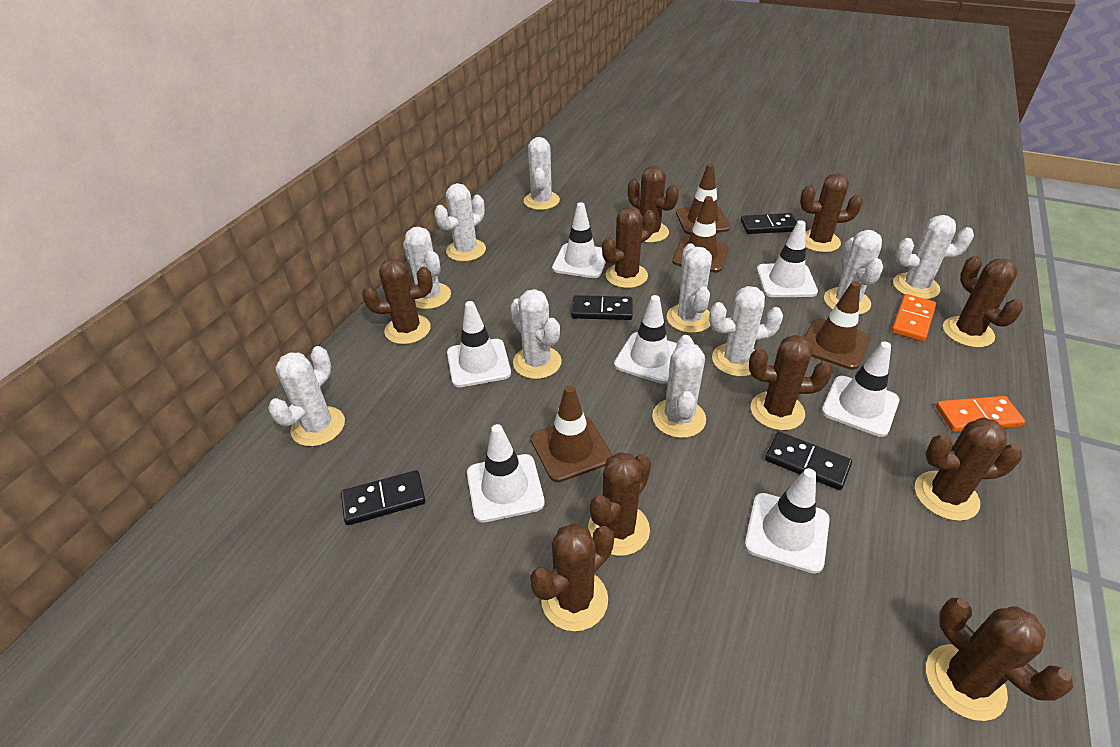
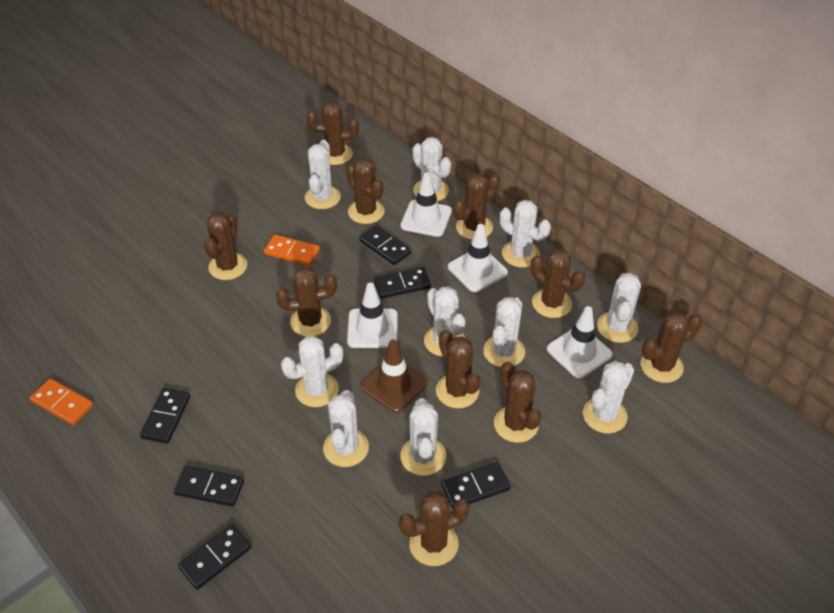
black domino: 4 -> 6
brown traffic cone: 4 -> 1
white traffic cone: 7 -> 4

